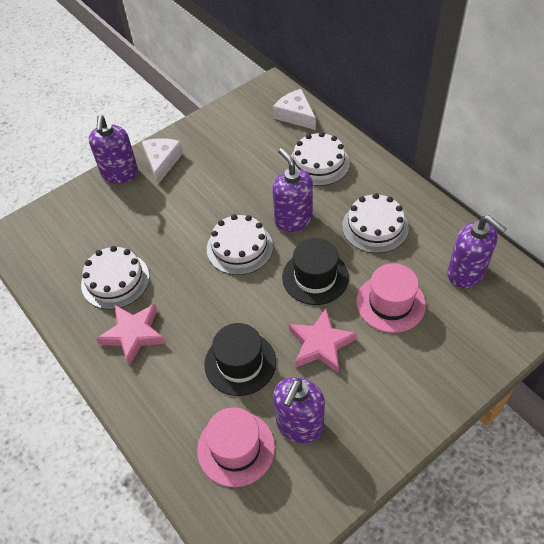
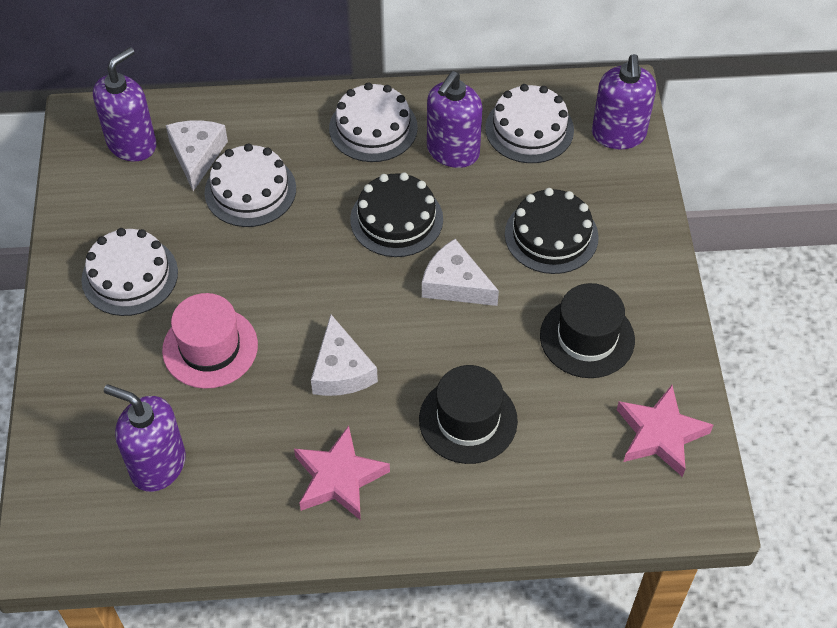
black cake: 0 -> 2
pink hat: 2 -> 1
white cheese: 2 -> 3

